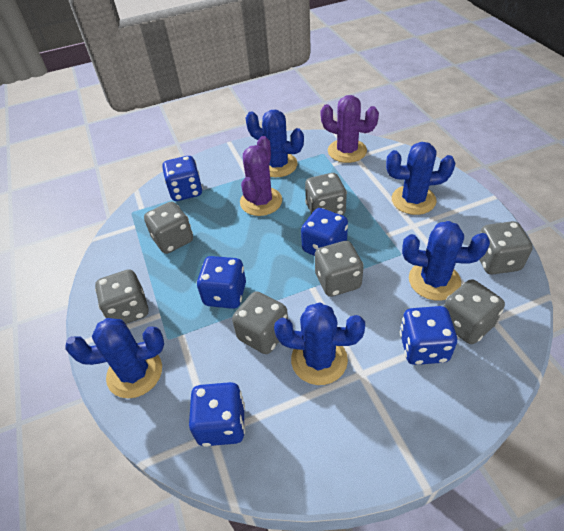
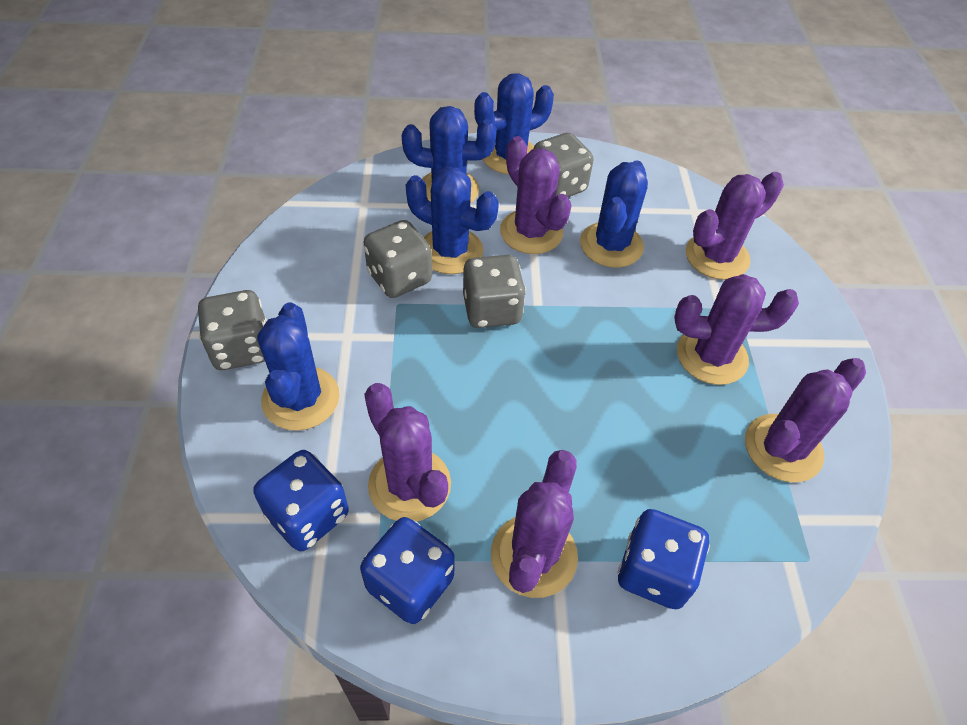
blue dice: 5 -> 3
grey dice: 7 -> 4
purple cactus: 2 -> 6

